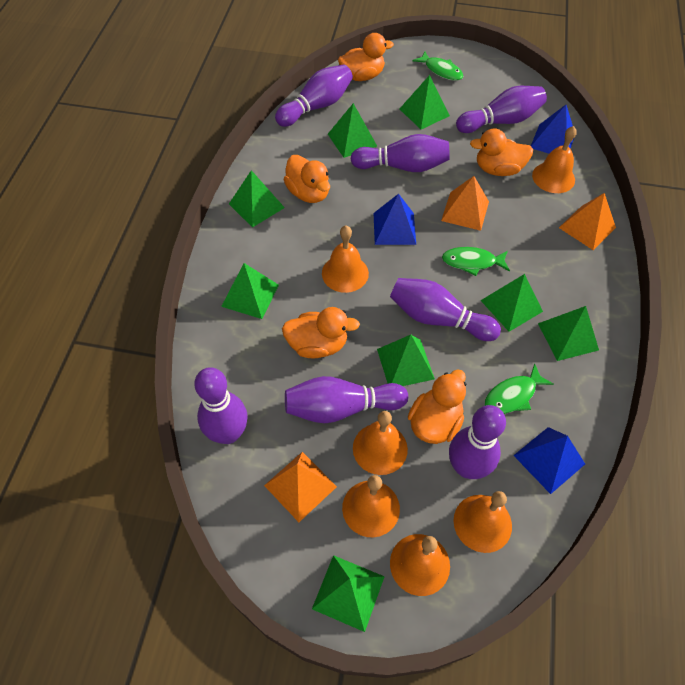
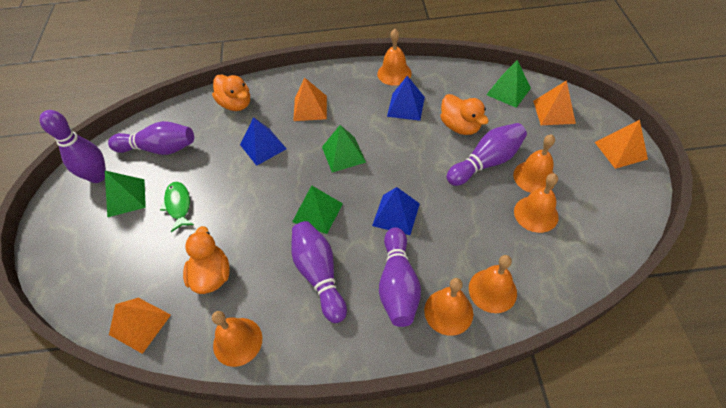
green fish: 3 -> 1
green pyramid: 8 -> 4
orange duck: 5 -> 3
orange pyramid: 3 -> 4
purple bowling pin: 7 -> 5

